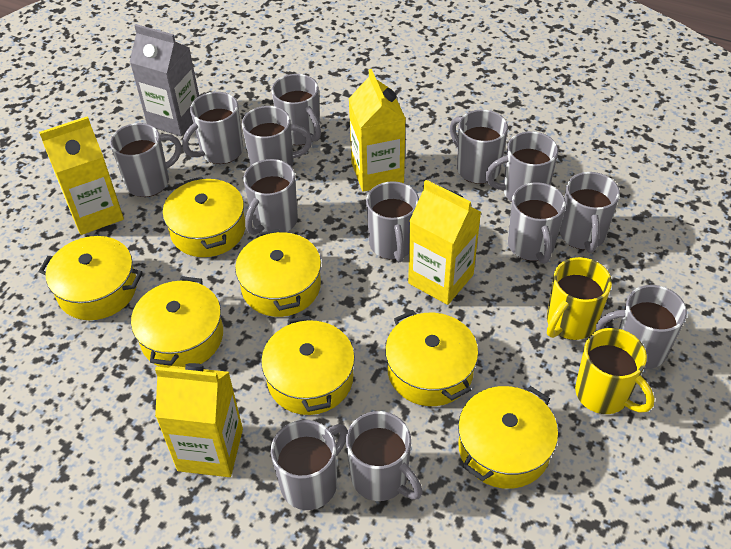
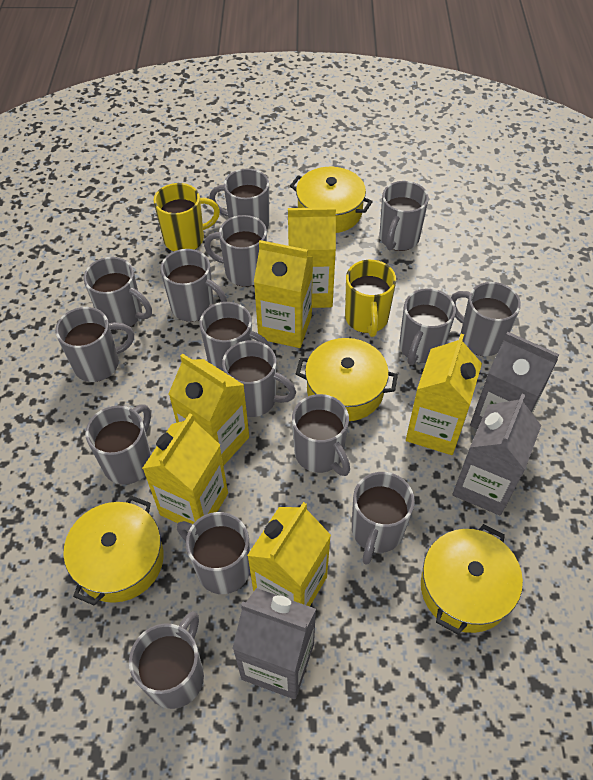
grey carton: 1 -> 3
grey mug: 13 -> 15
yellow carton: 4 -> 6
yellow pot: 7 -> 4

